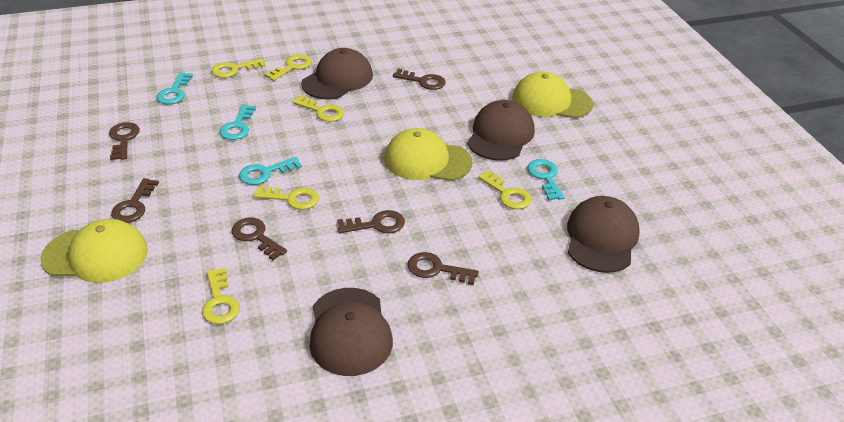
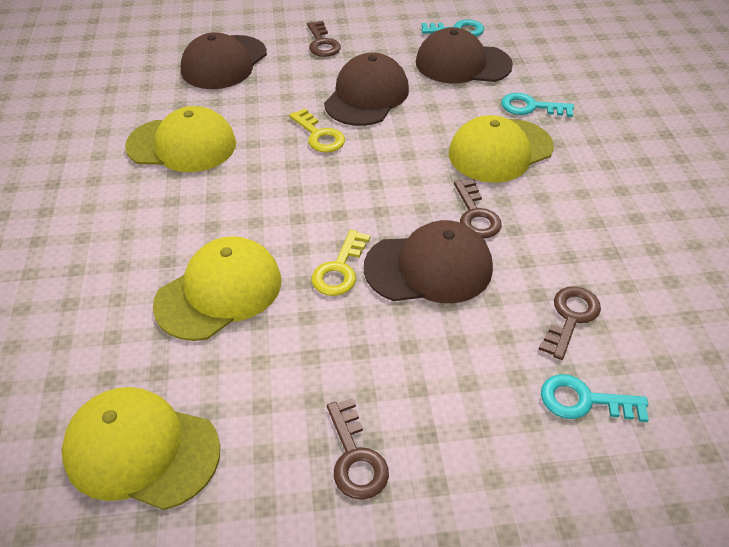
brown key: 6 -> 4
turquoise key: 4 -> 3
yellow cap: 3 -> 4
yellow key: 6 -> 2

